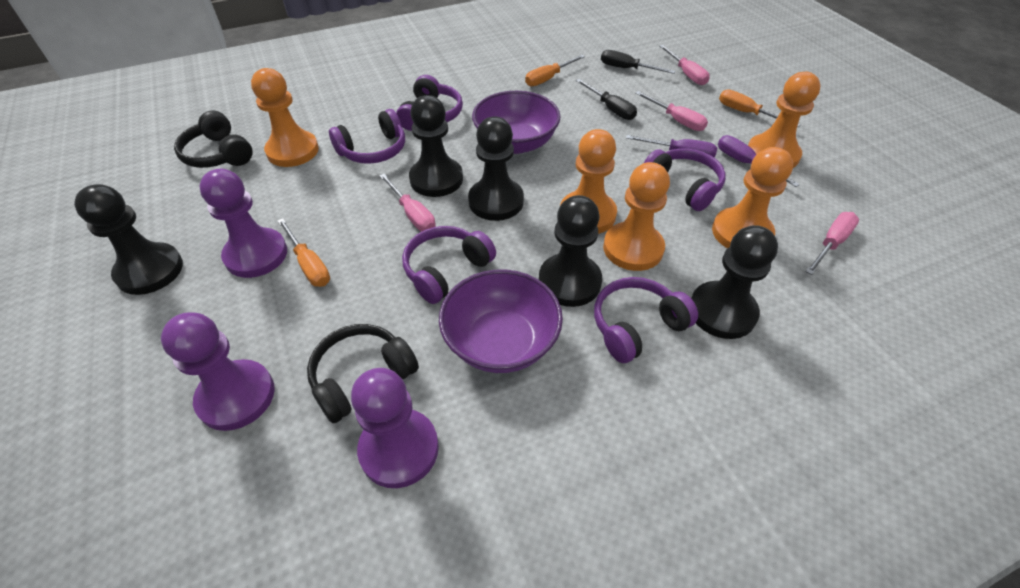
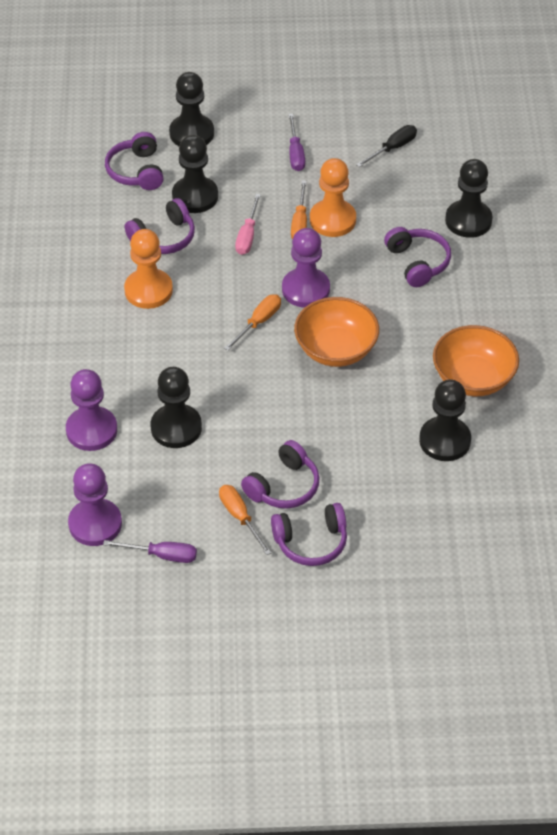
black headphones: 2 -> 0
black screwdriver: 2 -> 1
orange bowl: 0 -> 2
orange pawn: 5 -> 2
pink screwdriver: 4 -> 1
purple bowl: 2 -> 0

